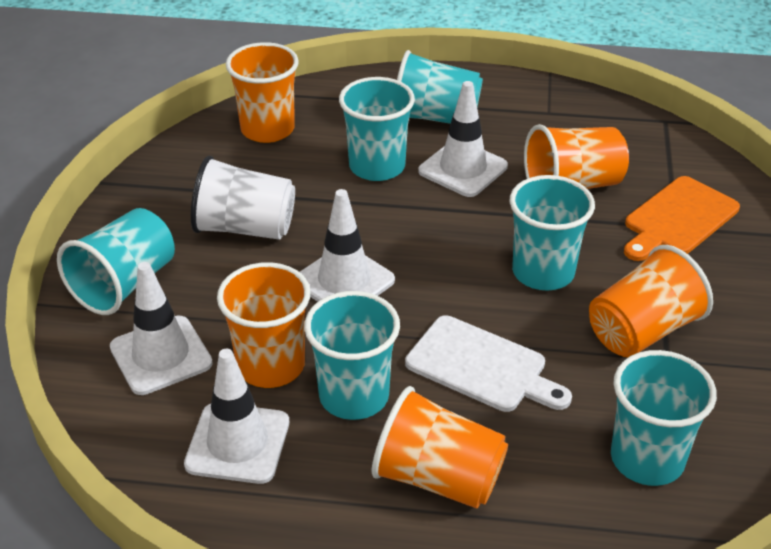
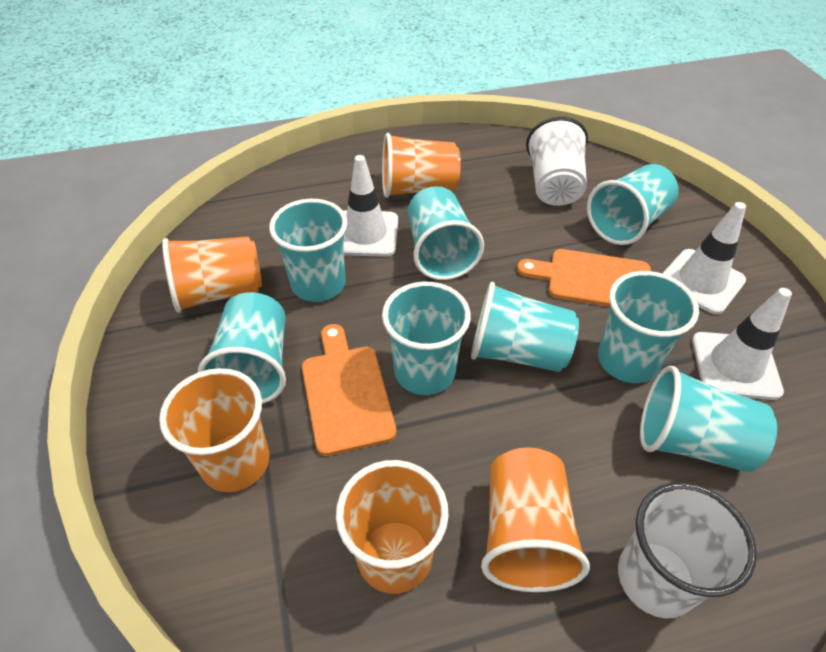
orange cutting board: 1 -> 2
turquoise cup: 6 -> 8
white cup: 1 -> 2
white cutting board: 1 -> 0
white traffic cone: 4 -> 3

